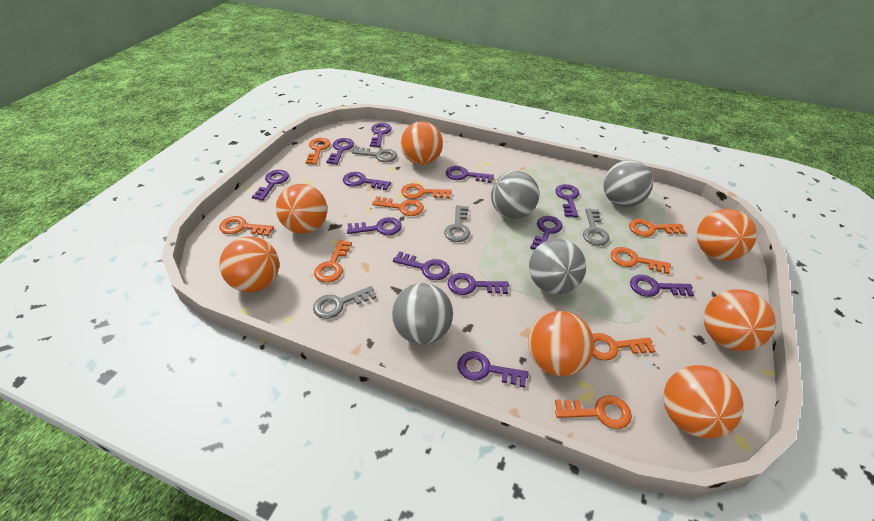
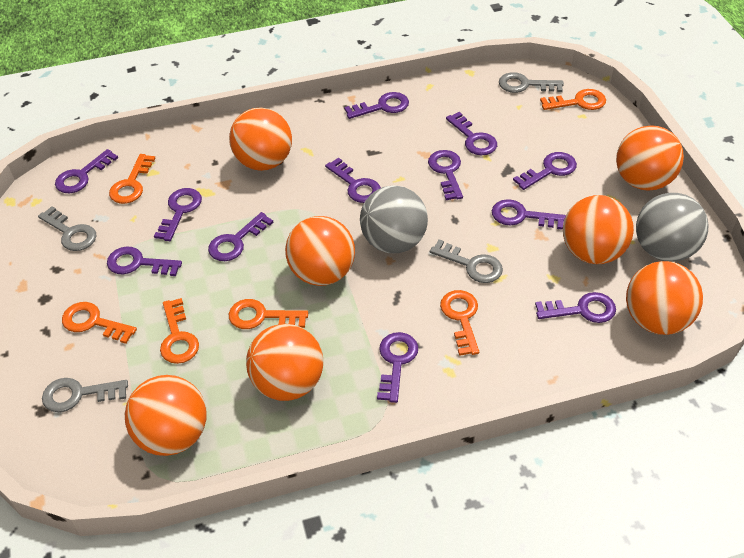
grey ball: 4 -> 2
orange key: 9 -> 6

